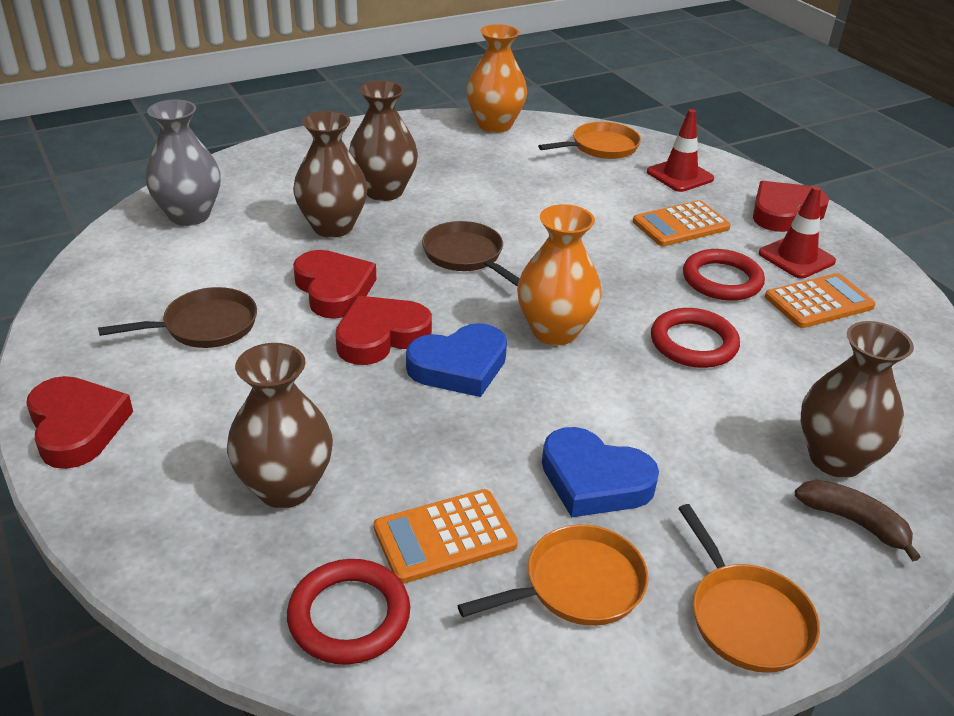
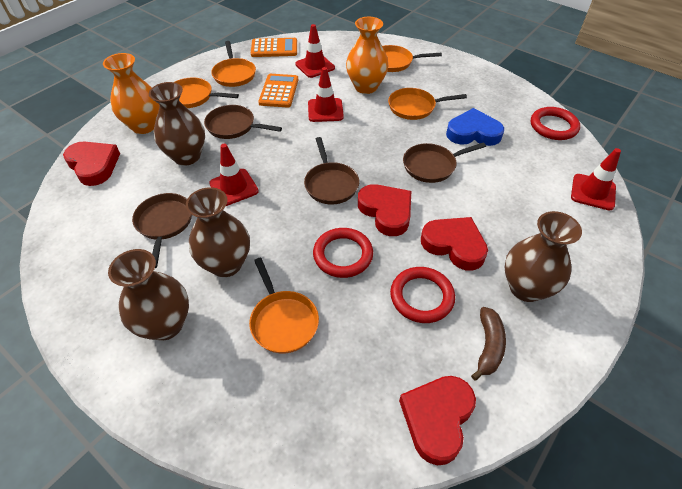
blue heart: 2 -> 1
brown pan: 2 -> 4
grey vase: 1 -> 0
orange calculator: 3 -> 2
orange pan: 3 -> 5
red traffic cone: 2 -> 4

